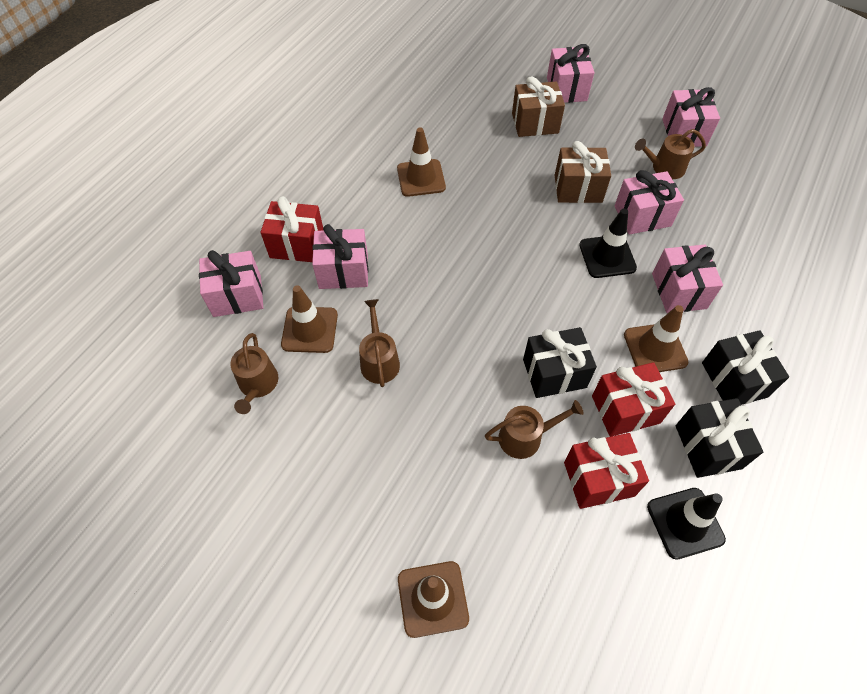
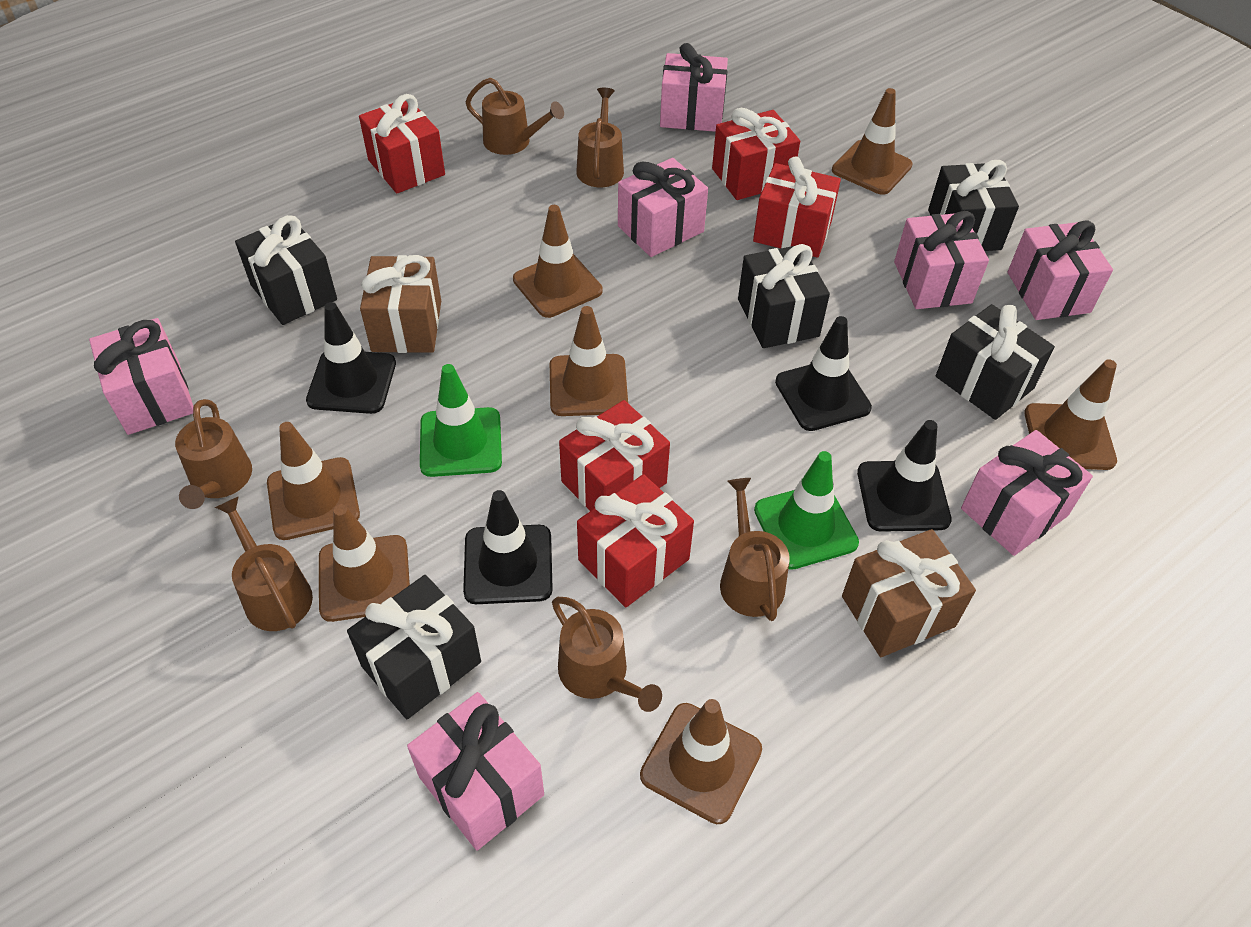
black gift: 3 -> 5
black traffic cone: 2 -> 4
brown traffic cone: 4 -> 7
brown watering can: 4 -> 6
green traffic cone: 0 -> 2
pink gift: 6 -> 7
red gift: 3 -> 5

